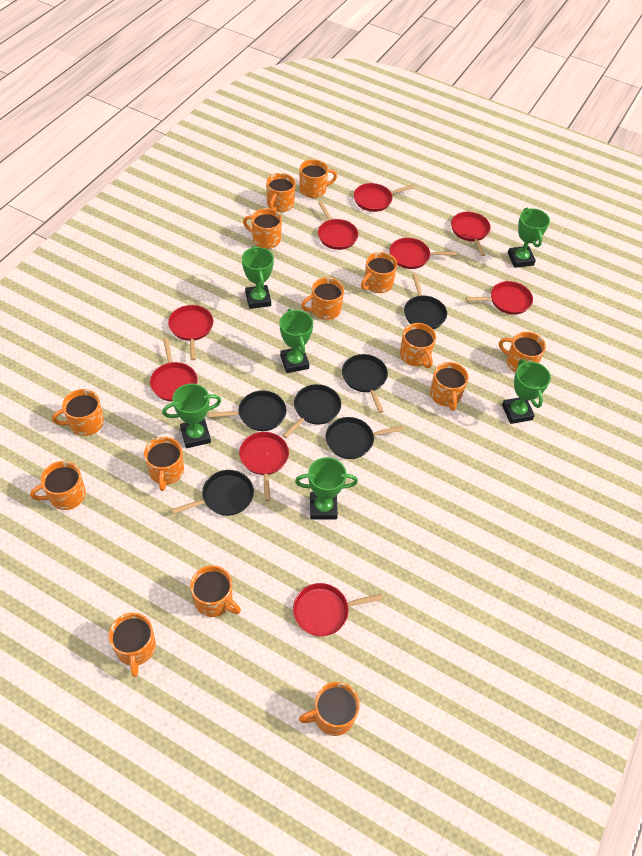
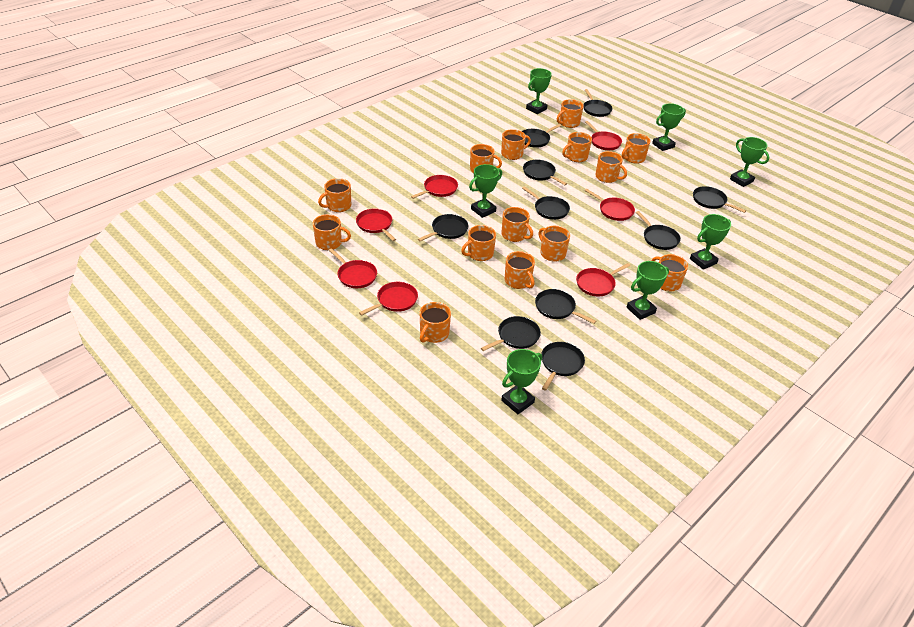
black pan: 6 -> 10
green trophy: 6 -> 7
red pan: 9 -> 7

